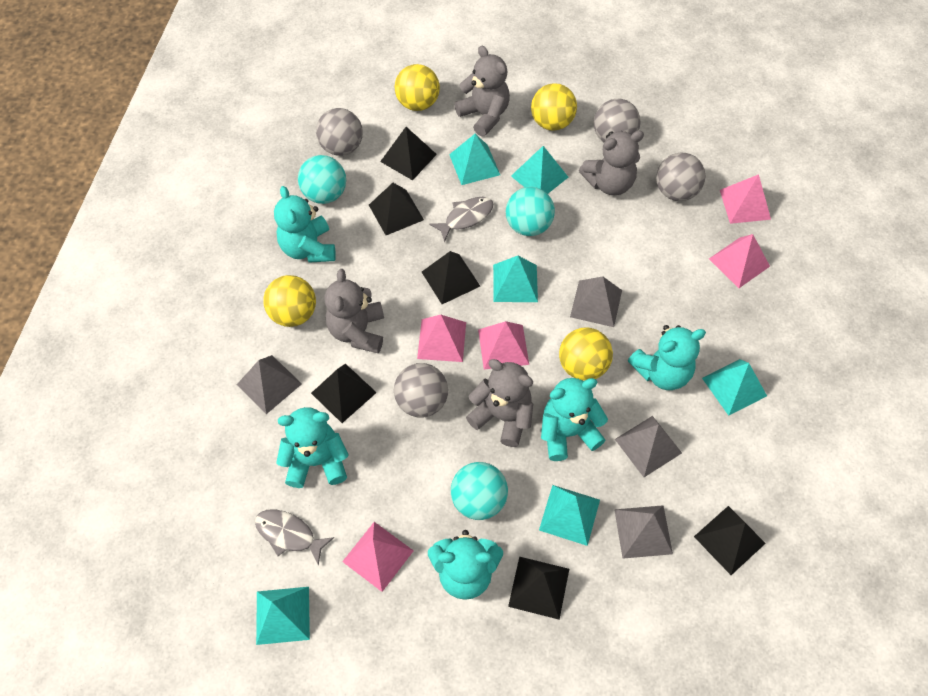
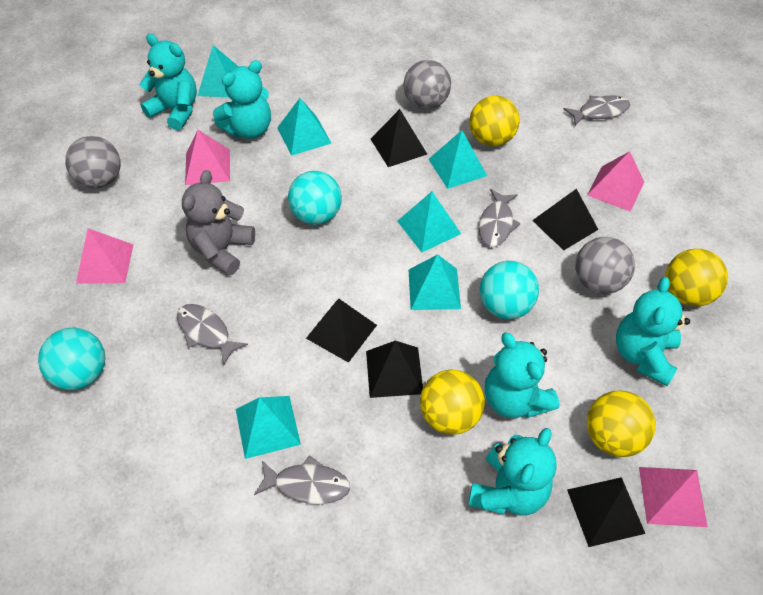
black pyramid: 6 -> 5
grey ball: 4 -> 3
grey fish: 2 -> 4
grey pyramid: 4 -> 0
grey teddy bear: 4 -> 1
pink pyramid: 5 -> 4

